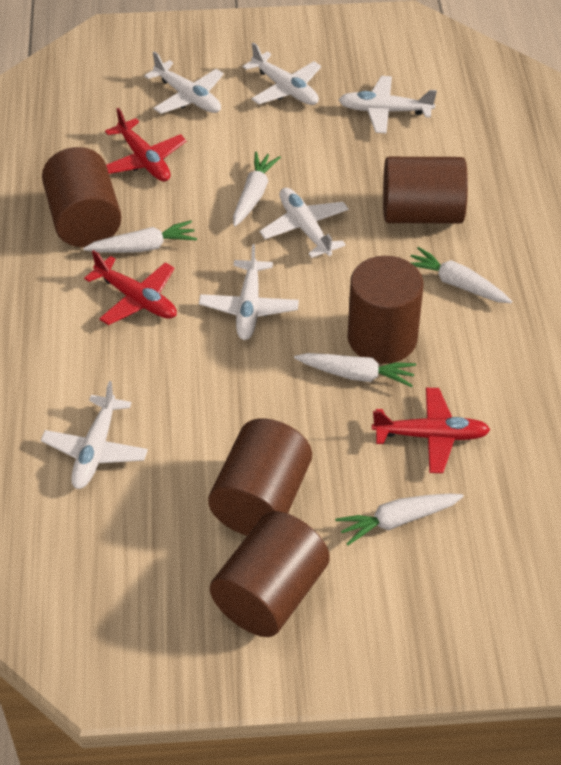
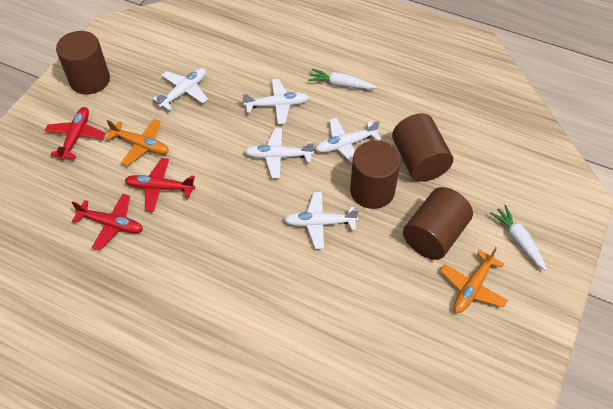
brown cylinder: 5 -> 4
orange plane: 0 -> 2
white carrot: 5 -> 2
white plane: 6 -> 5

